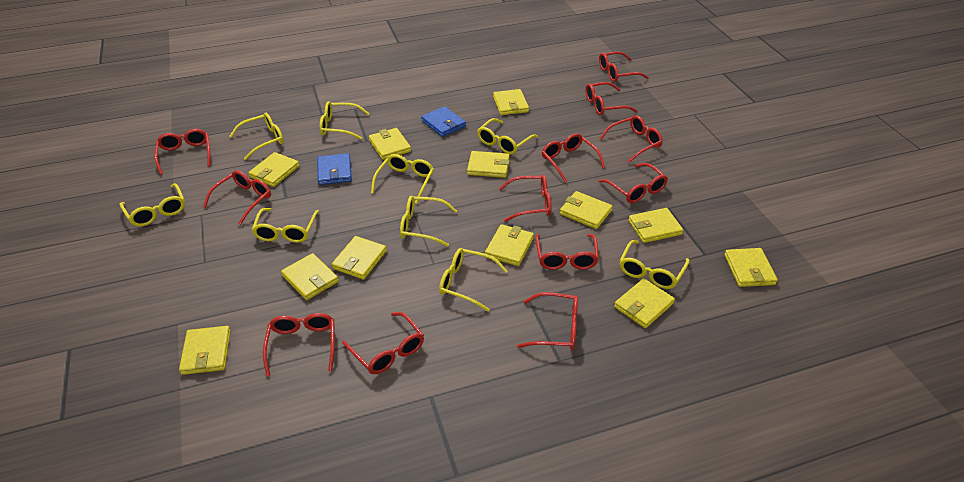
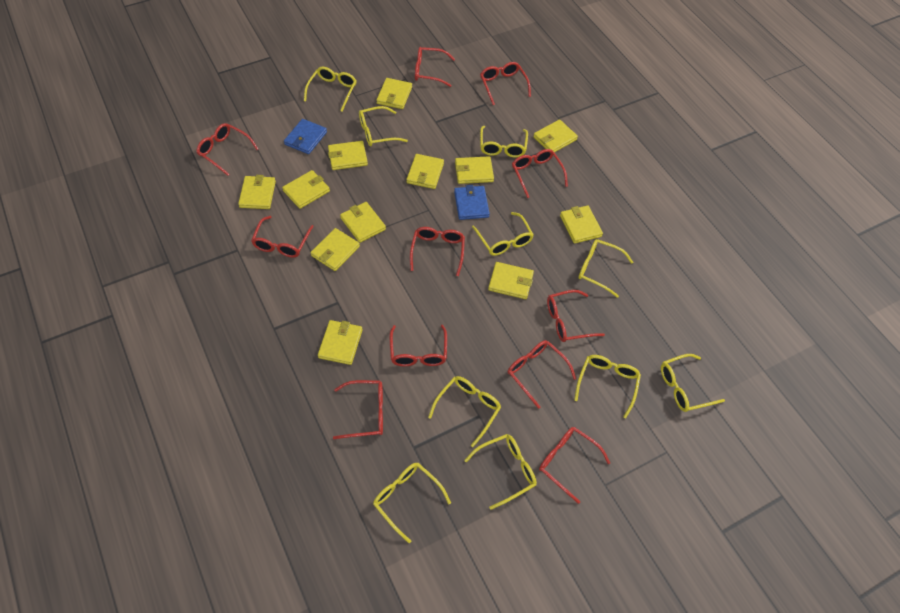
red glasses: 12 -> 11
yellow glasses: 9 -> 10

